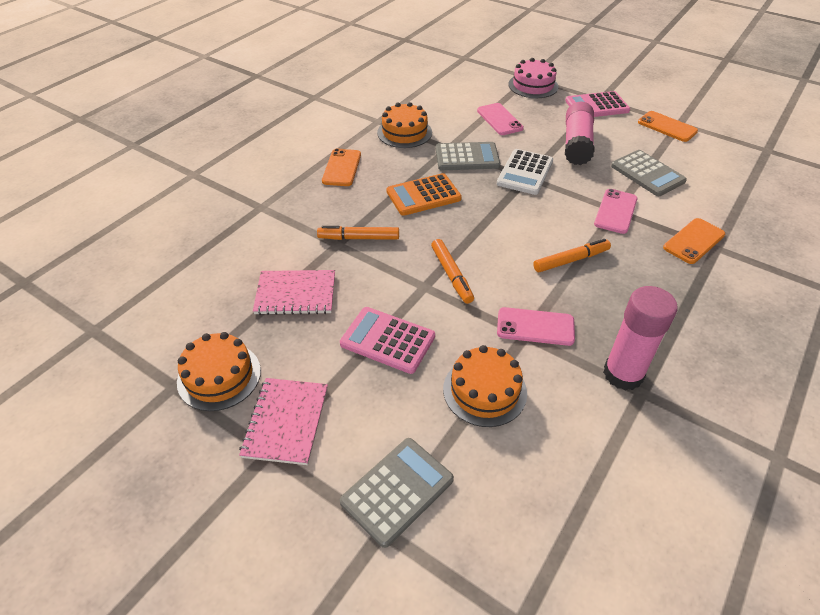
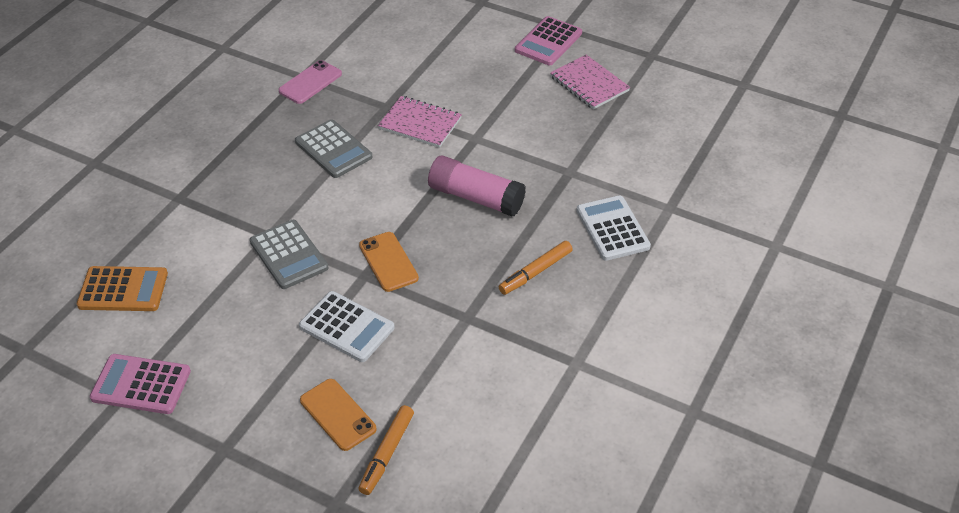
grey calculator: 3 -> 2
orange cake: 3 -> 0
orange marker: 3 -> 2
orange phone: 3 -> 2
pink cake: 1 -> 0
pink glue stick: 2 -> 1
pink phone: 3 -> 1
white calculator: 1 -> 2

